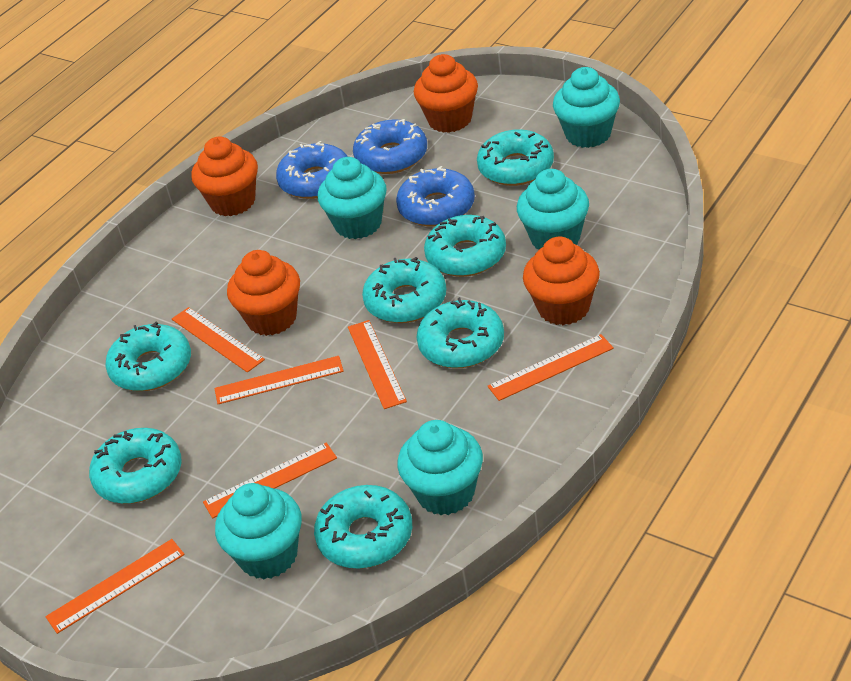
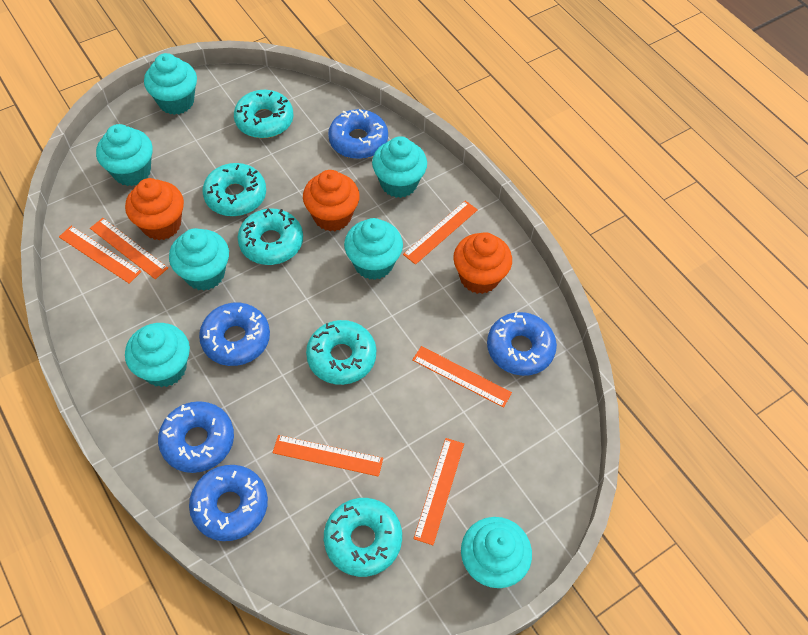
blue donut: 3 -> 5
orange cupcake: 4 -> 3
turquoise cupcake: 5 -> 7
turquoise donut: 7 -> 5

